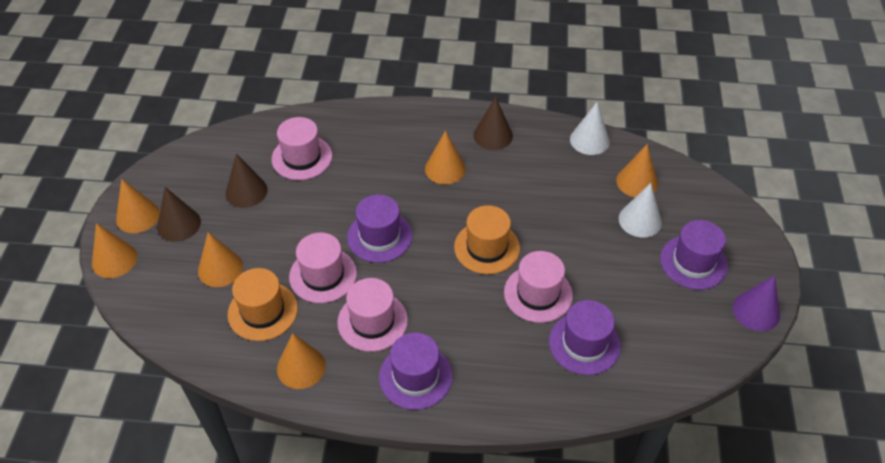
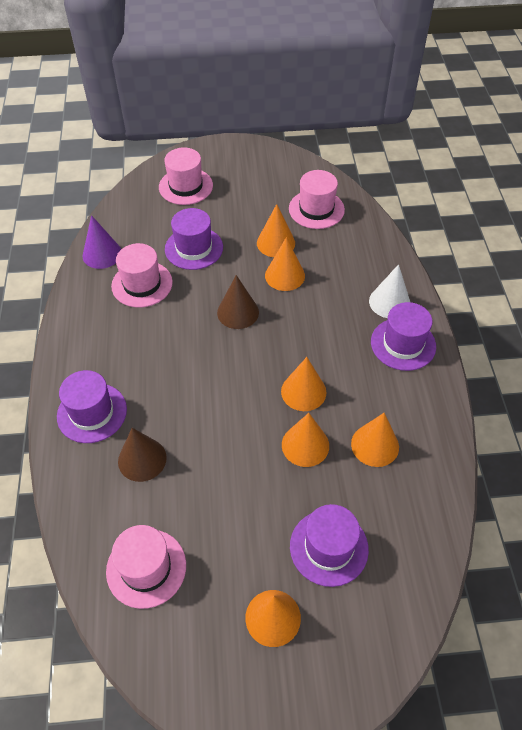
brown cone: 3 -> 2
orange hat: 2 -> 0
white cone: 2 -> 1

